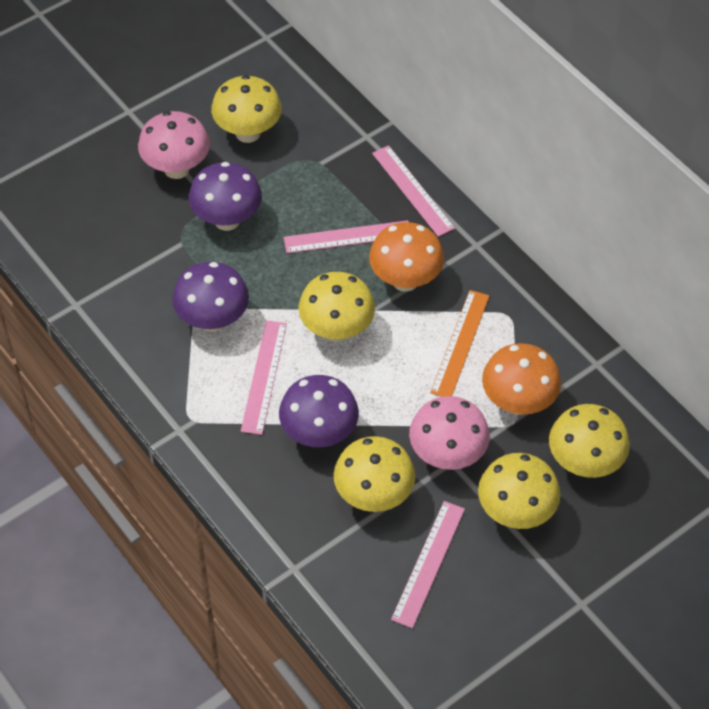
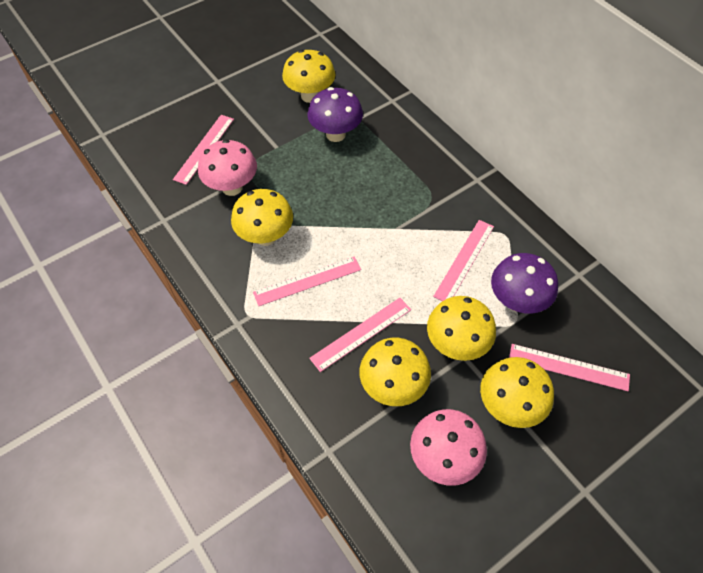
orange mushroom: 2 -> 0
orange ruler: 1 -> 0
pink ruler: 4 -> 5
purple mushroom: 3 -> 2

